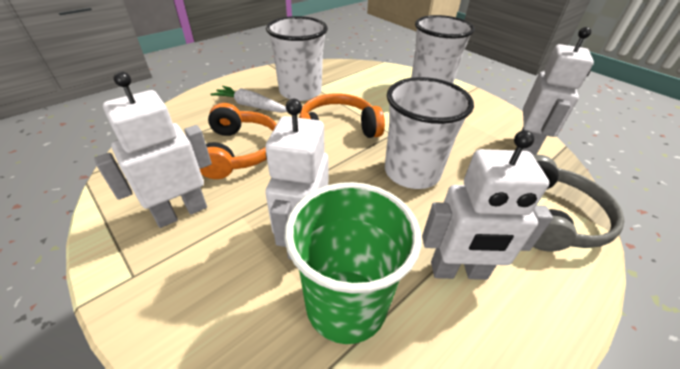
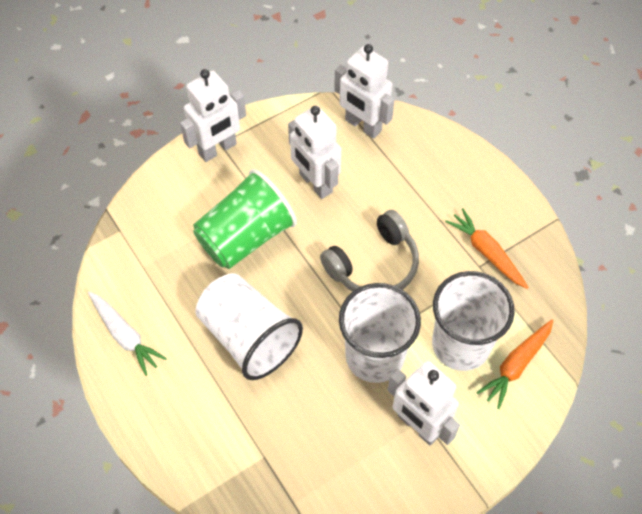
orange carrot: 0 -> 2
orange headphones: 2 -> 0

